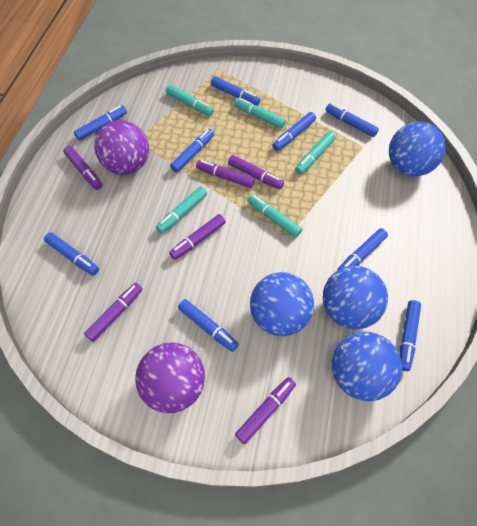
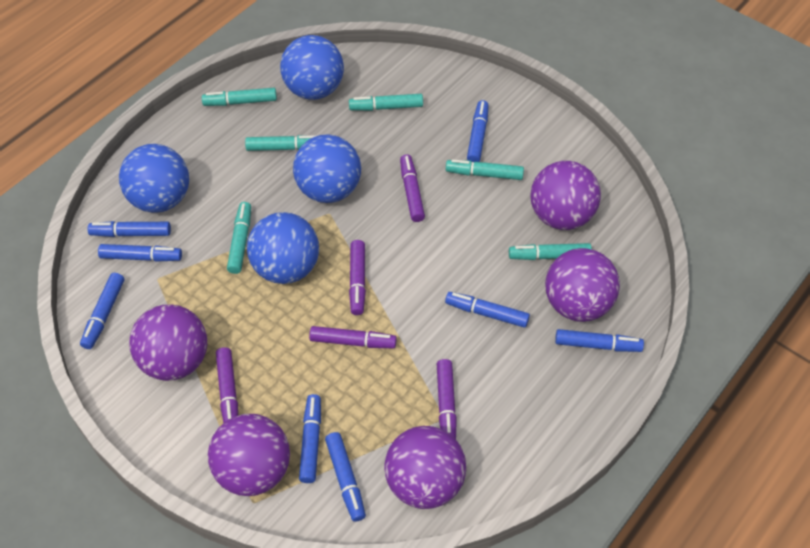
blue marker: 9 -> 8
purple ball: 2 -> 5
purple marker: 6 -> 5
turquoise marker: 5 -> 6

